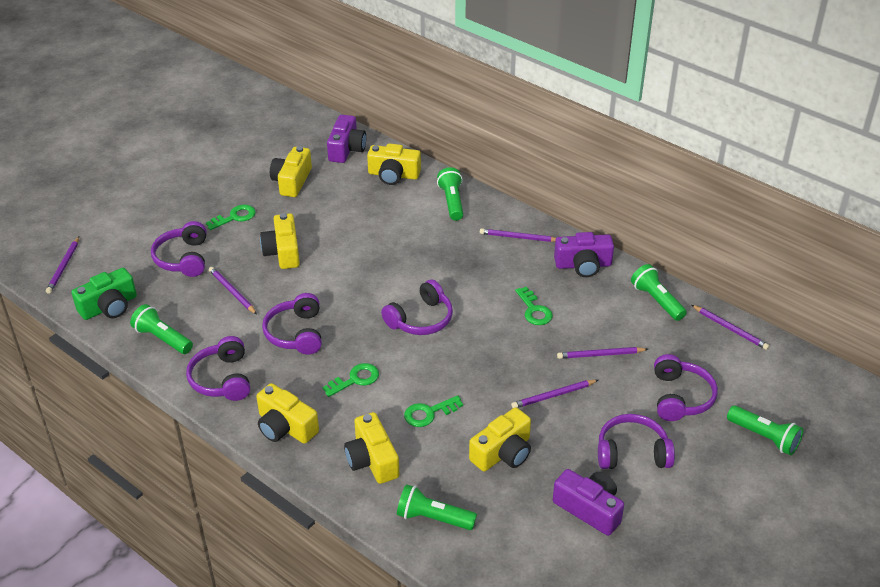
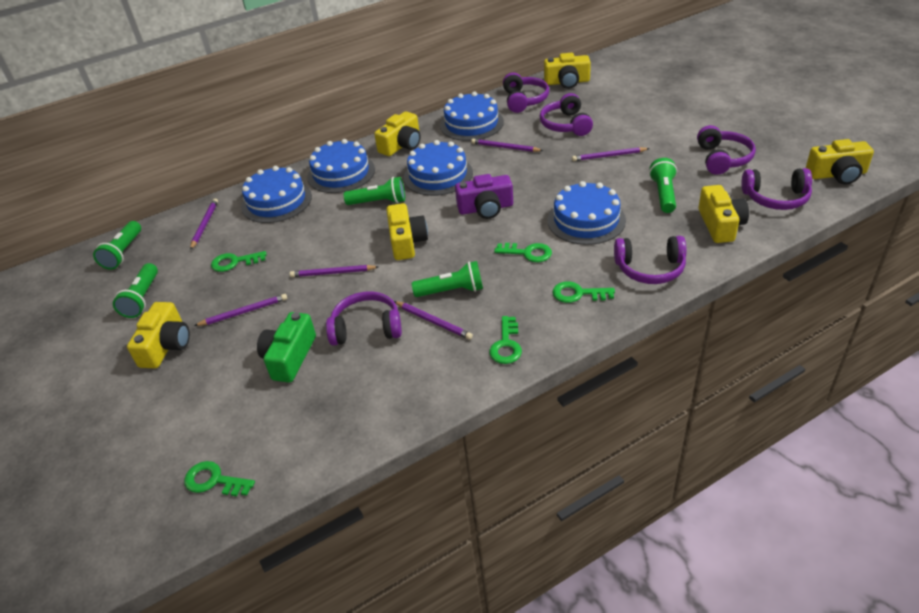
blue cake: 0 -> 5
green key: 4 -> 5
purple camera: 3 -> 1

